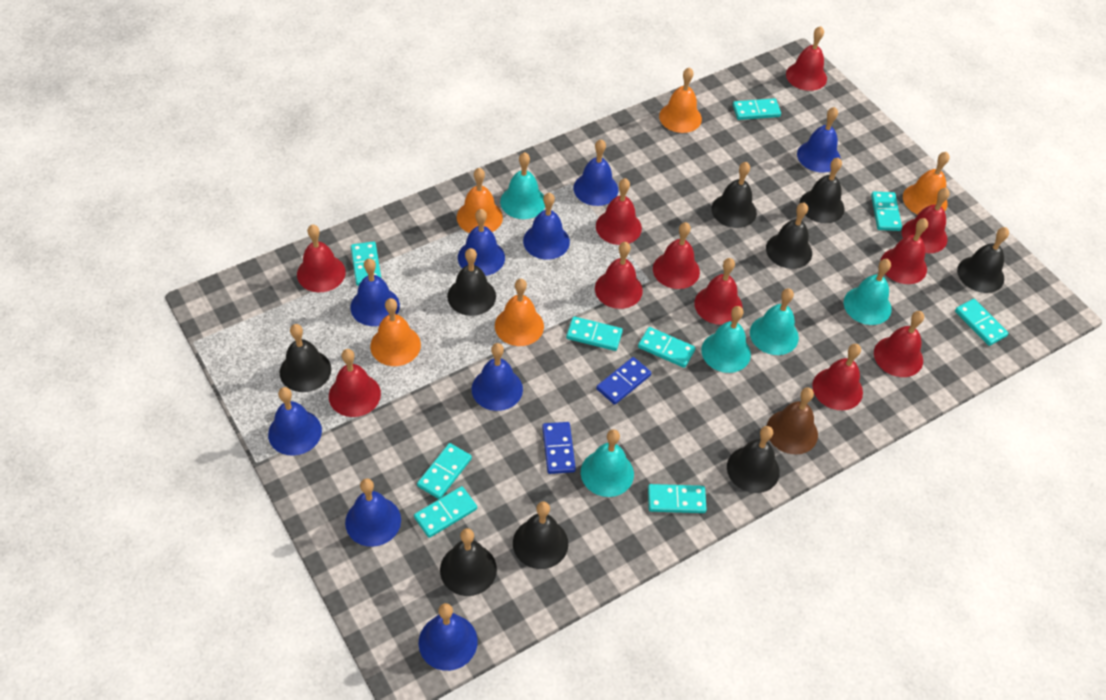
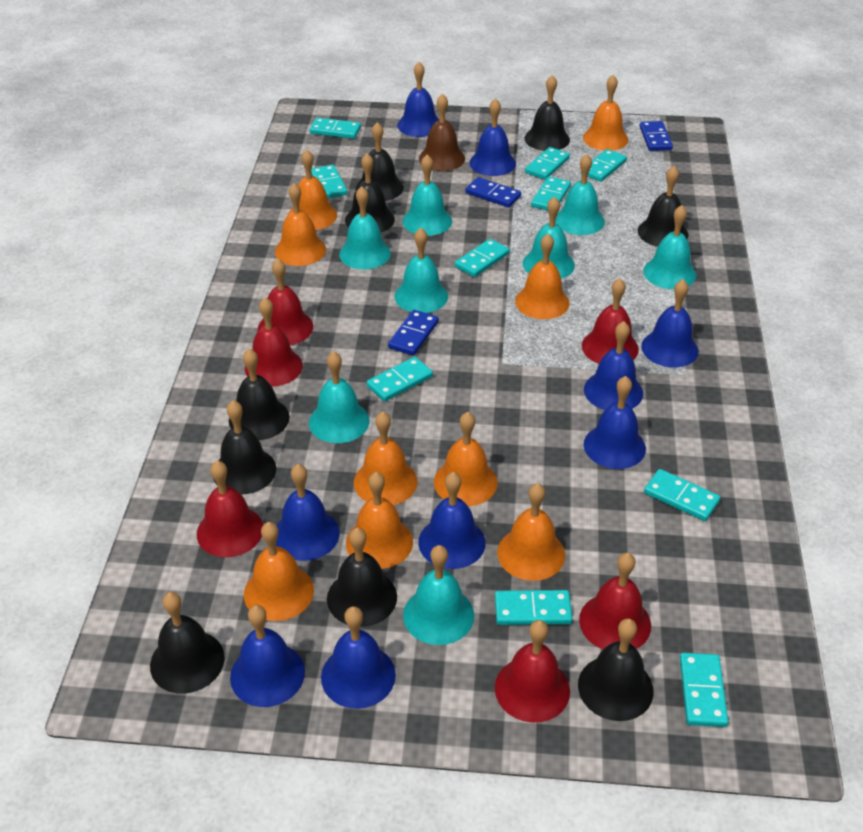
blue domino: 2 -> 3
orange bell: 5 -> 9
red bell: 11 -> 6
turquoise bell: 5 -> 8
turquoise domino: 9 -> 10

